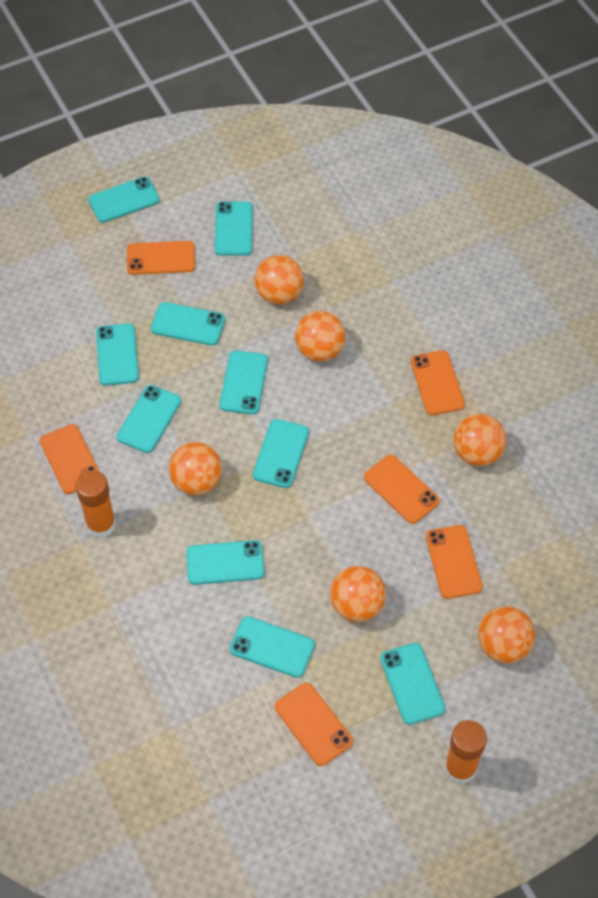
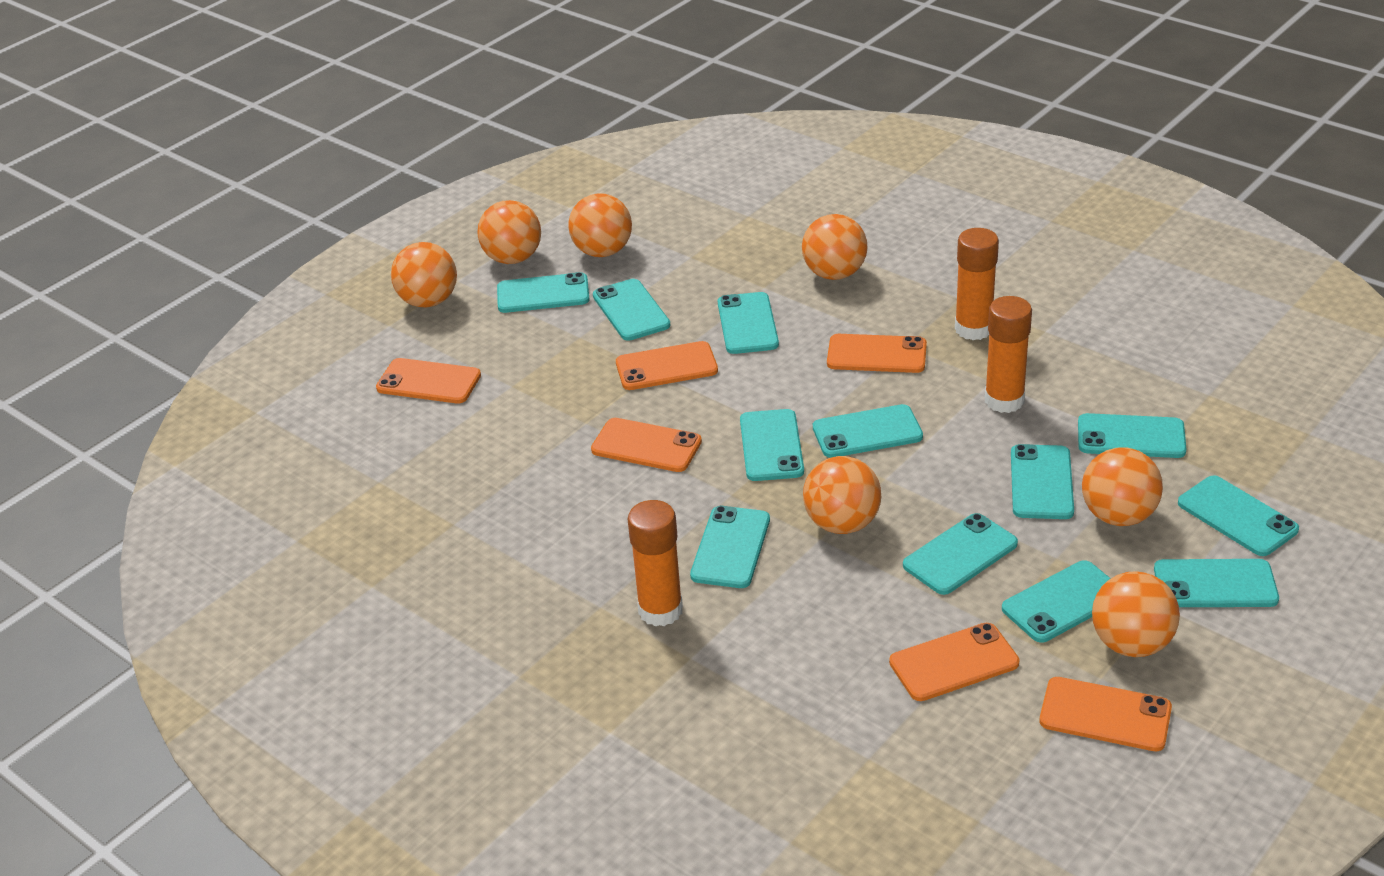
orange ball: 6 -> 7
orange glue stick: 2 -> 3
turquoise phone: 10 -> 12

